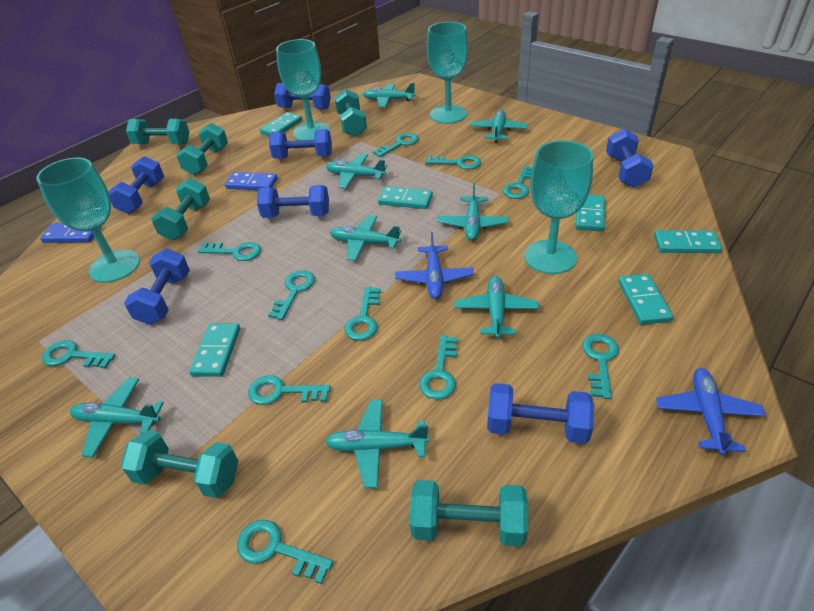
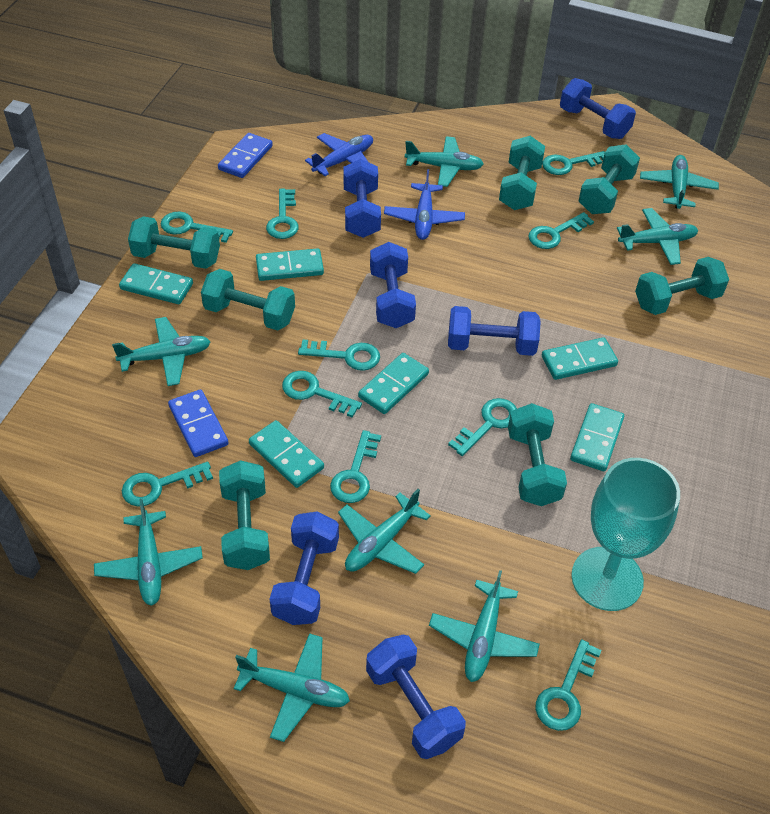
blue dumbbell: 7 -> 6
turquoise dumbbell: 6 -> 7
turquoise goblet: 4 -> 1
turquoise key: 11 -> 10

